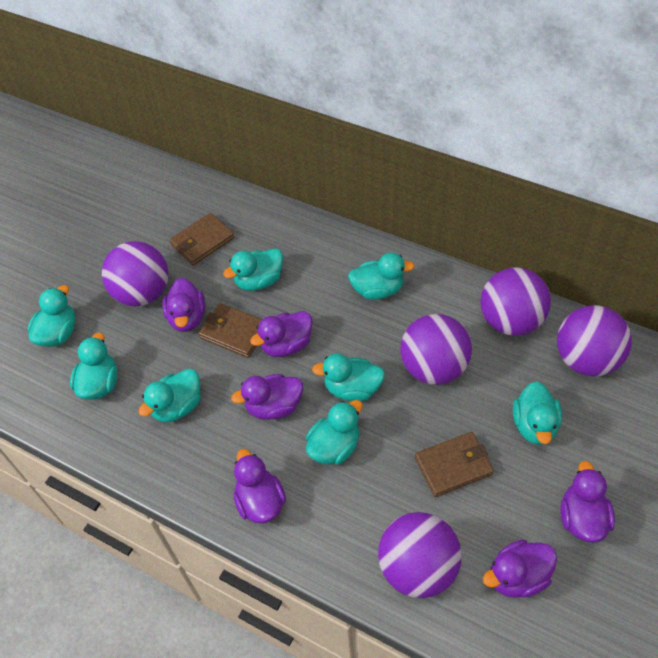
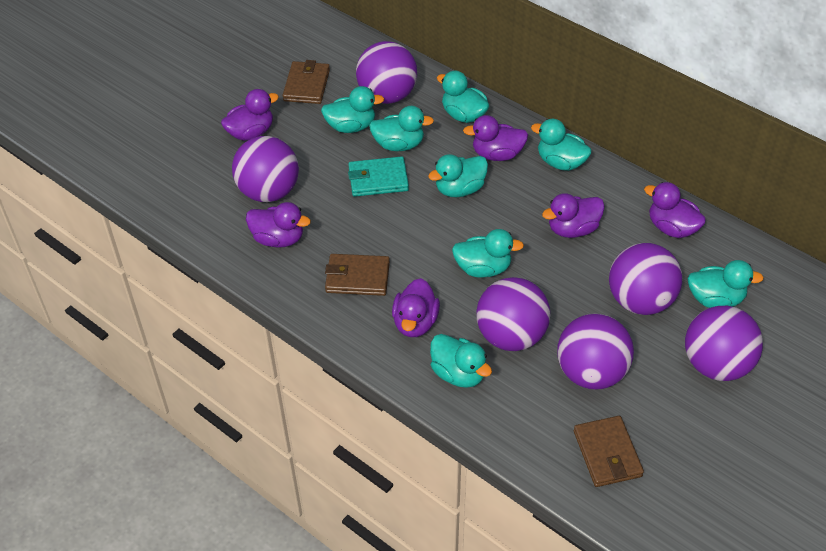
purple ball: 5 -> 6
turquoise wallet: 0 -> 1

